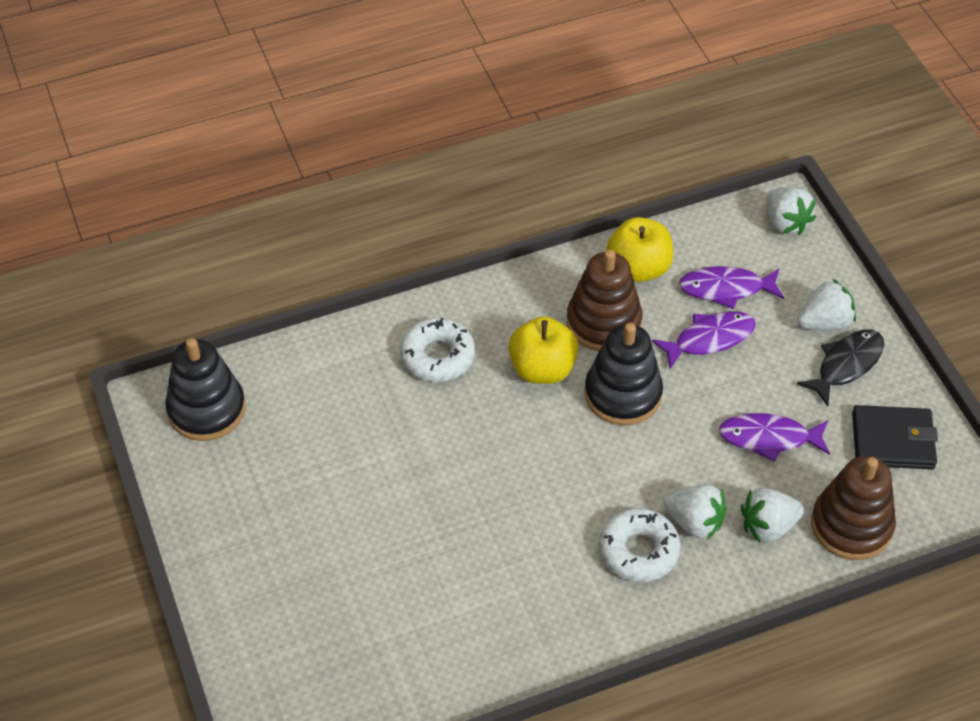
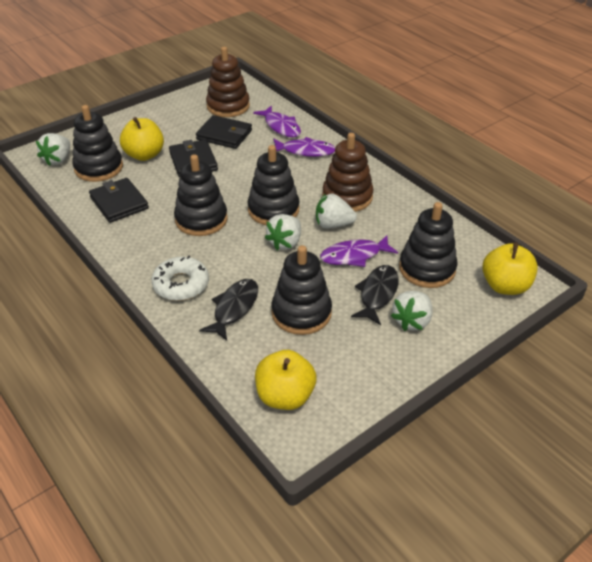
black fish: 1 -> 2
black stacking toy: 2 -> 5
black wallet: 1 -> 3
white donut: 2 -> 1
yellow apple: 2 -> 3

